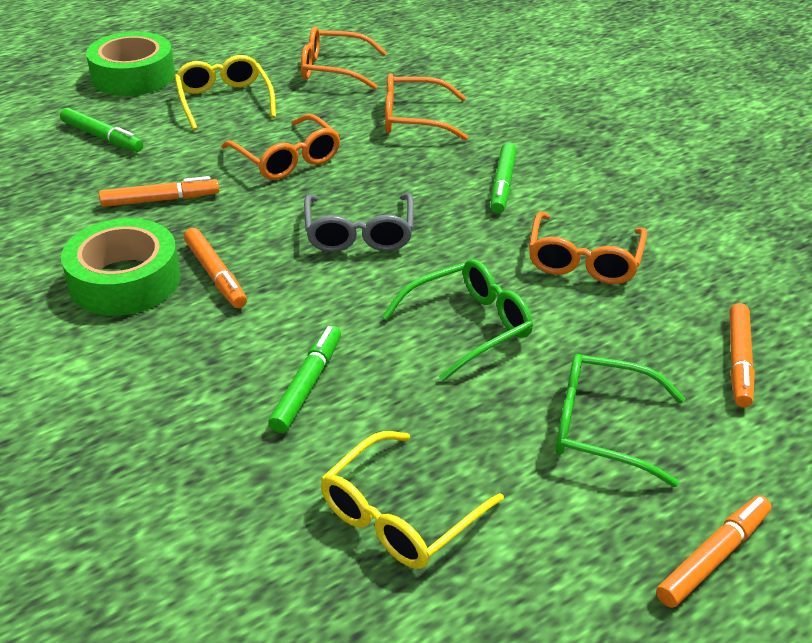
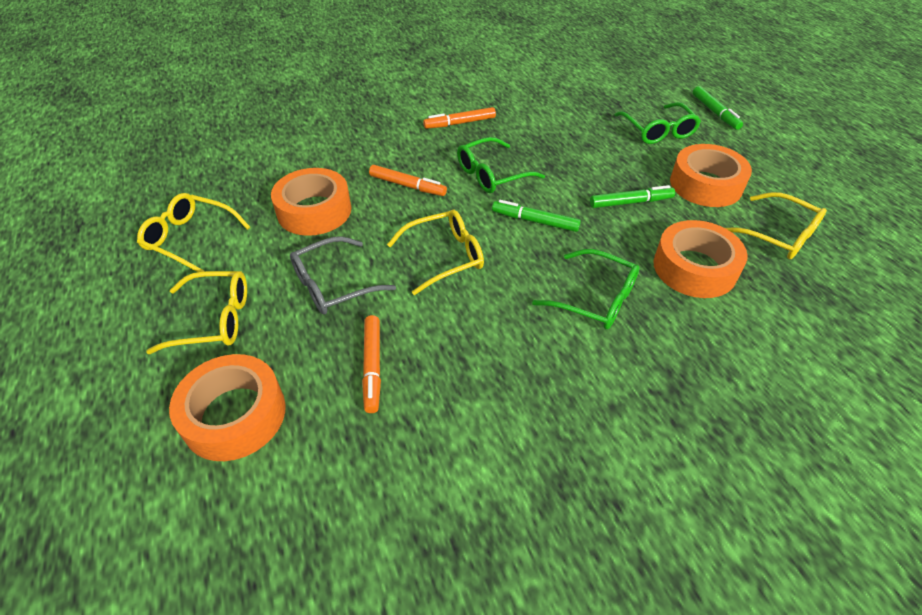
green glasses: 2 -> 3
green tape: 2 -> 0
orange glasses: 4 -> 0
orange marker: 4 -> 3
orange tape: 0 -> 4
yellow glasses: 2 -> 4

